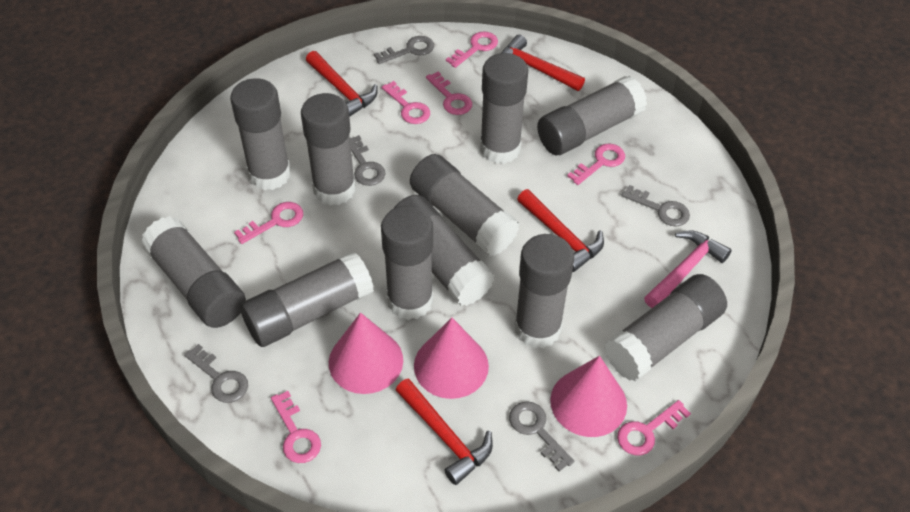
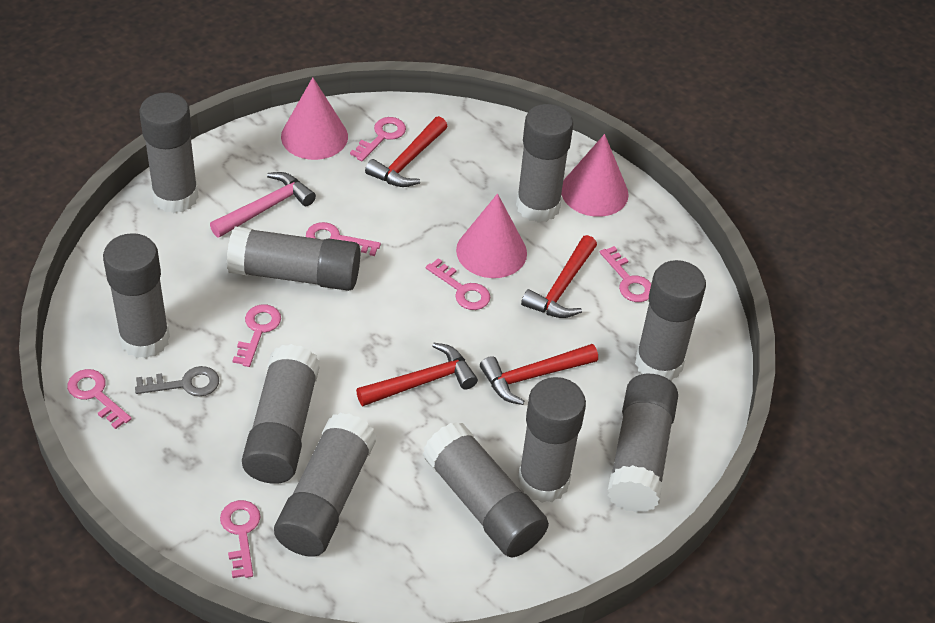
grey glue stick: 11 -> 10
grey key: 5 -> 1

